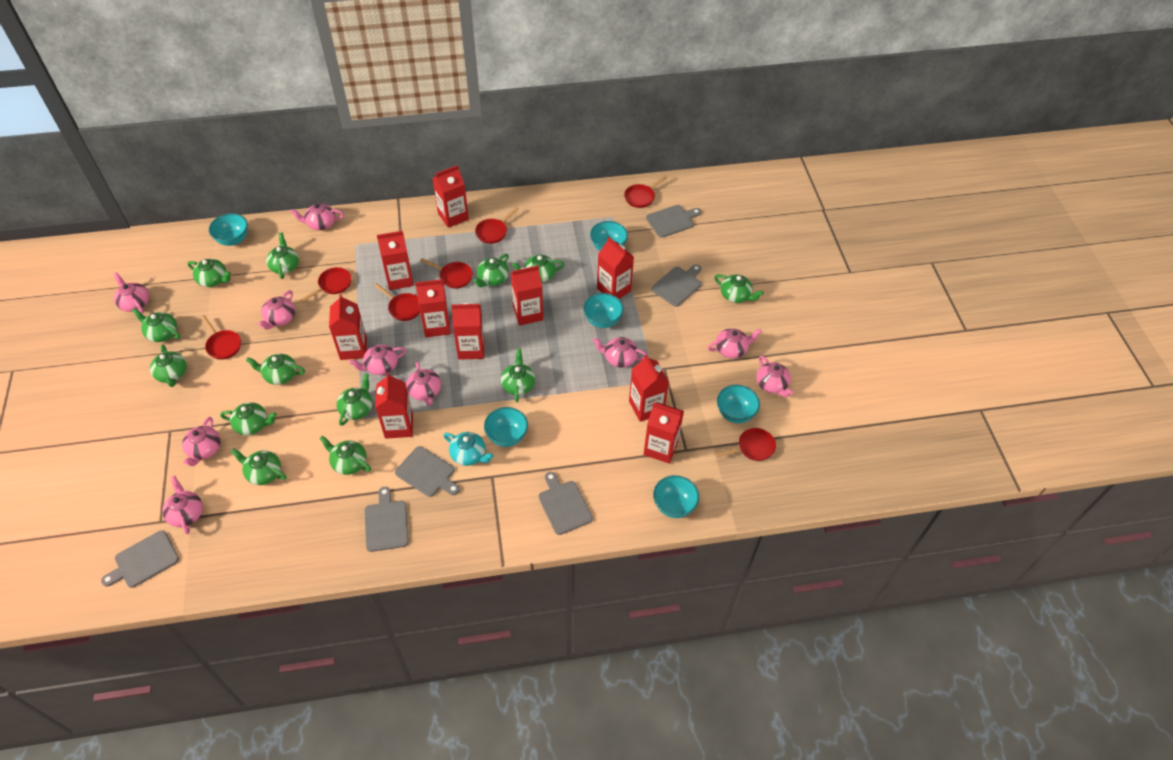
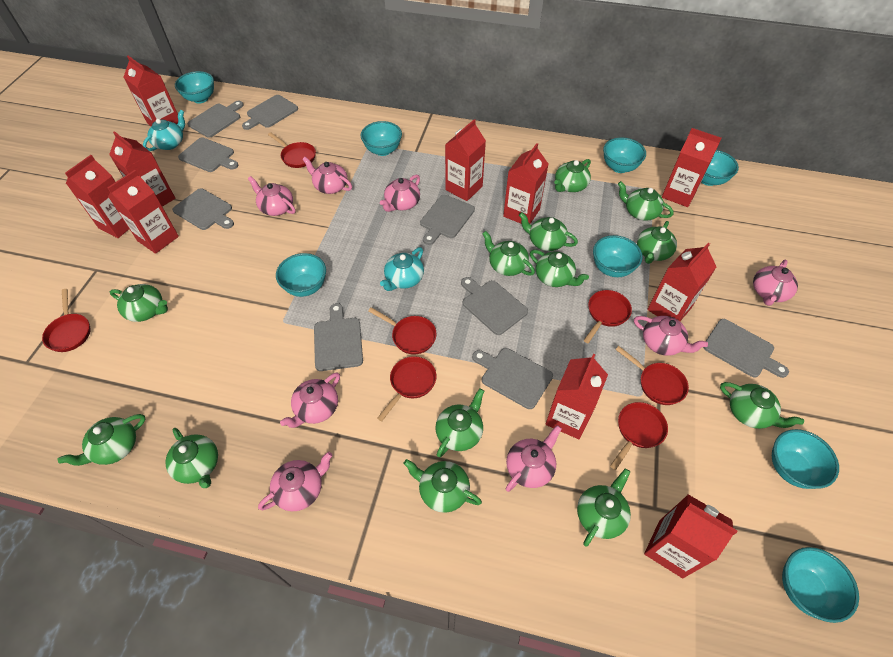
grey cutting board: 6 -> 9
pink teapot: 10 -> 8
turquoise bowl: 6 -> 8
turquoise teapot: 1 -> 2

